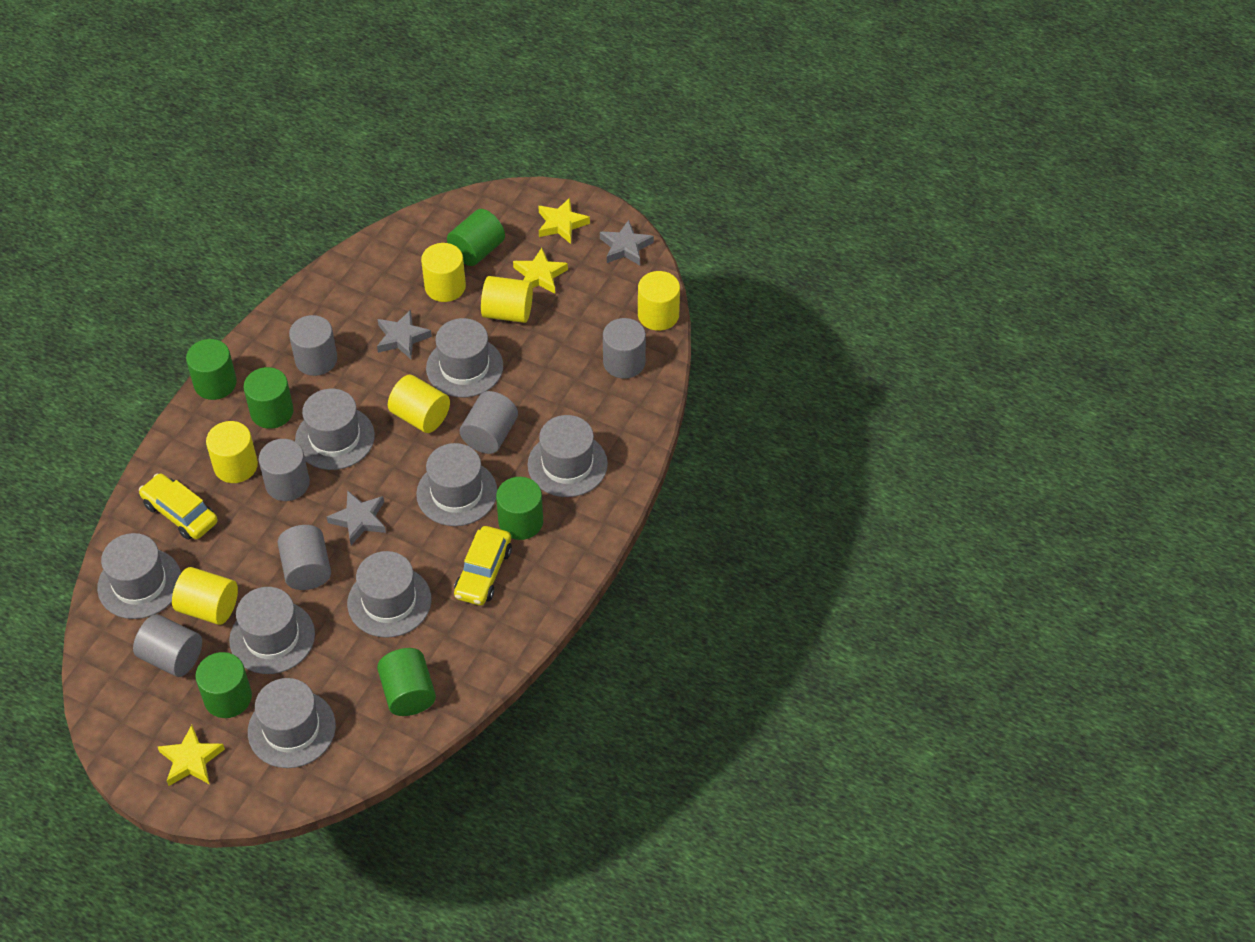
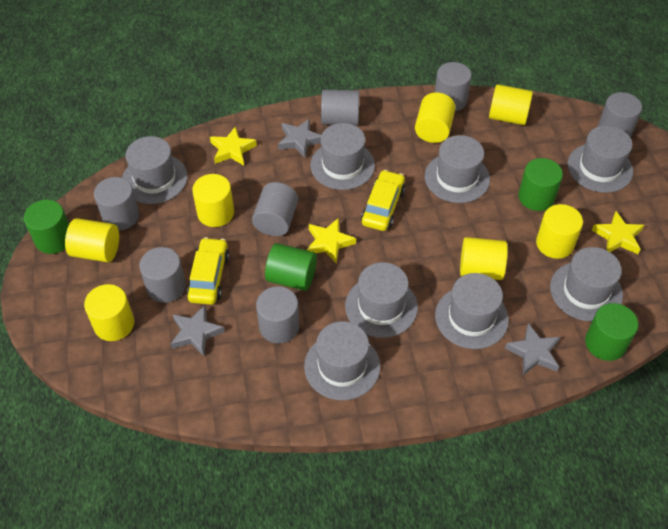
green cylinder: 6 -> 4
grey cylinder: 6 -> 7
yellow cylinder: 6 -> 7

